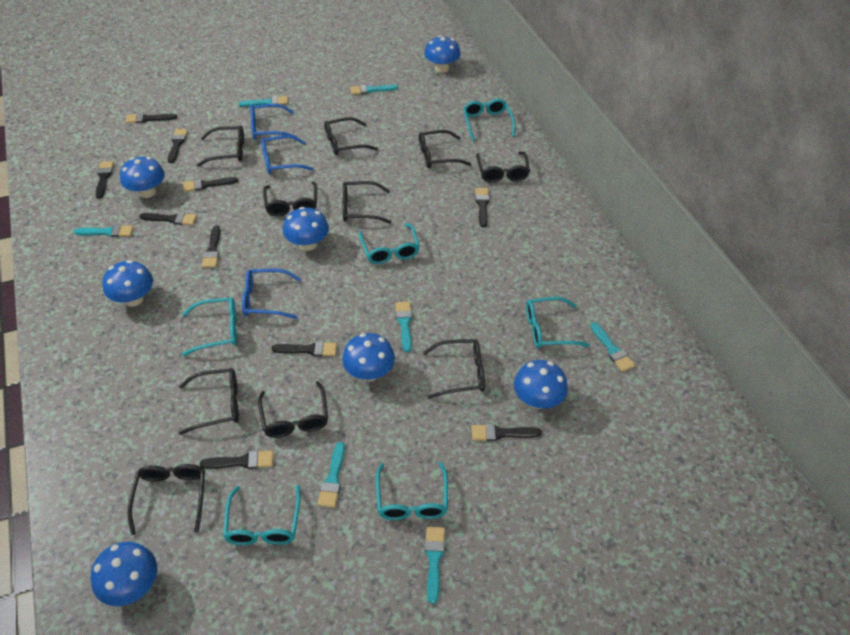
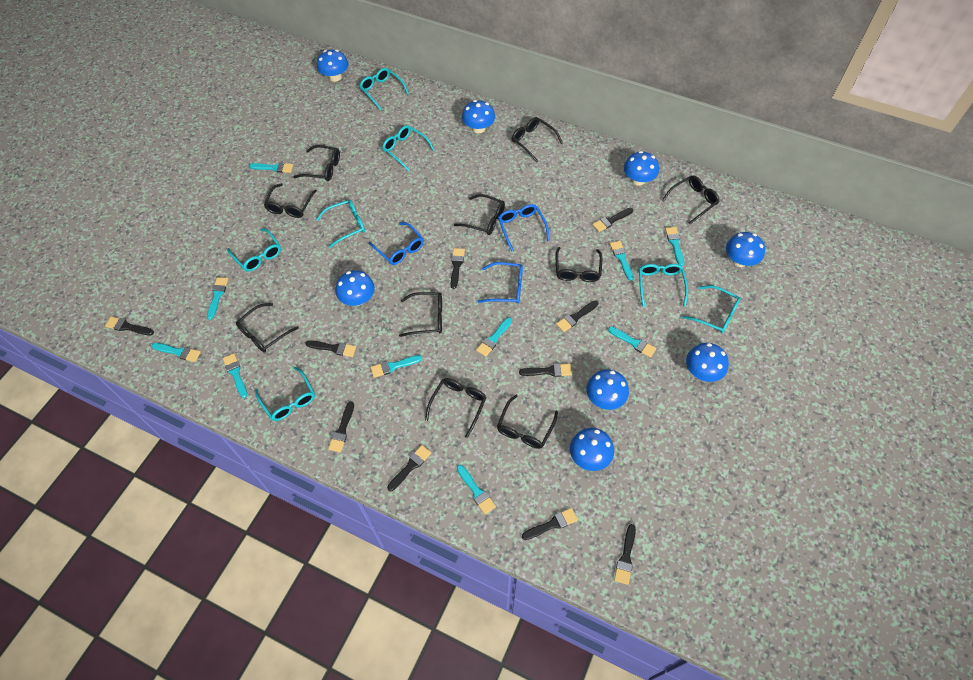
blue mushroom: 7 -> 8
turquoise brush: 7 -> 10
turquoise glasses: 6 -> 7

